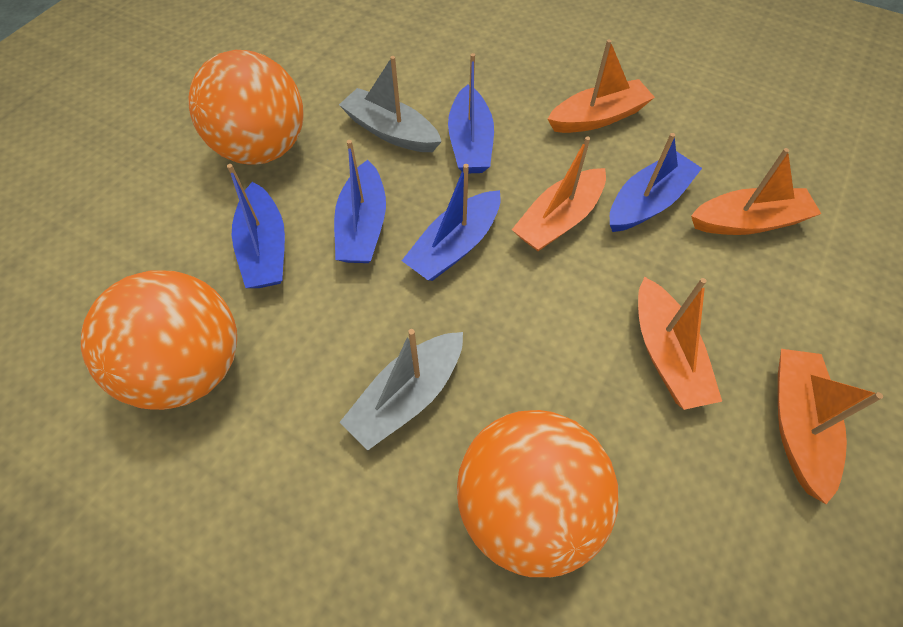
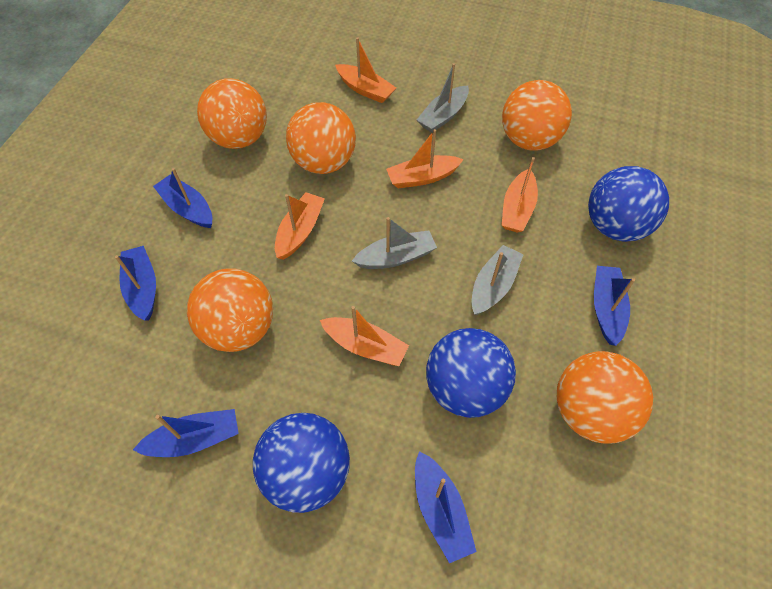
blue ball: 0 -> 3
grey boat: 2 -> 3
orange ball: 3 -> 5

